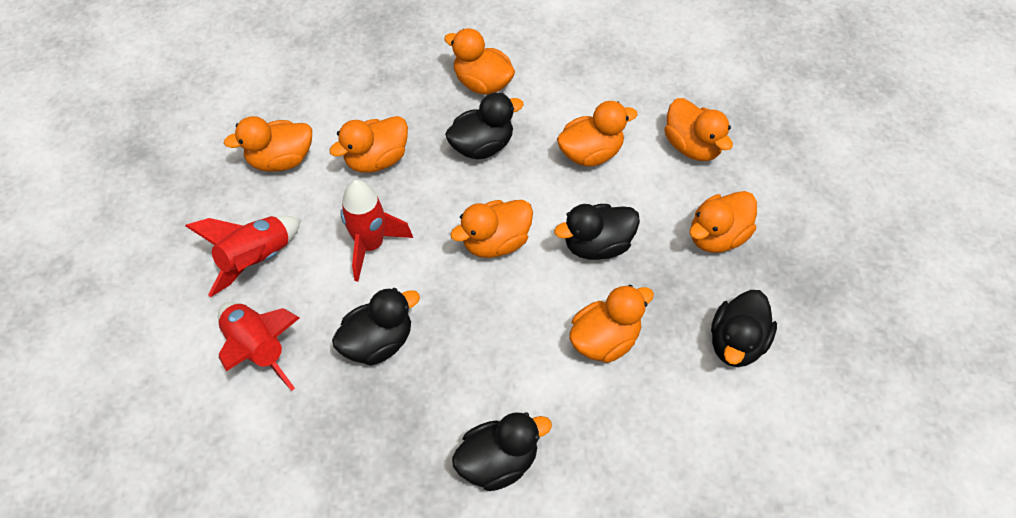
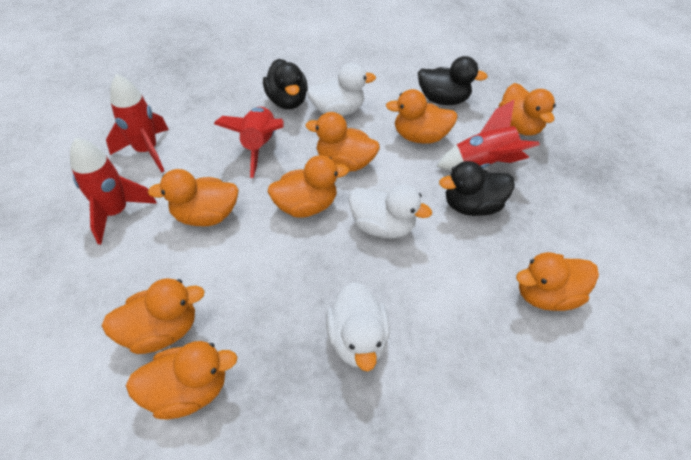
black duck: 5 -> 3
red rocket: 3 -> 4
white duck: 0 -> 3

